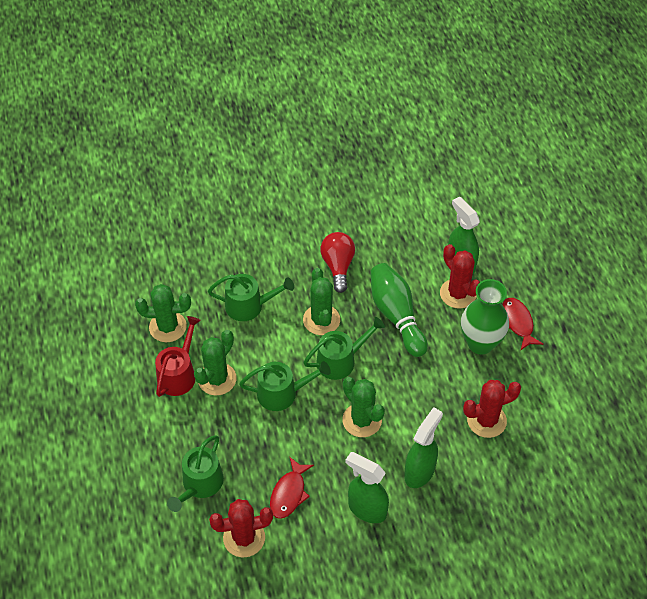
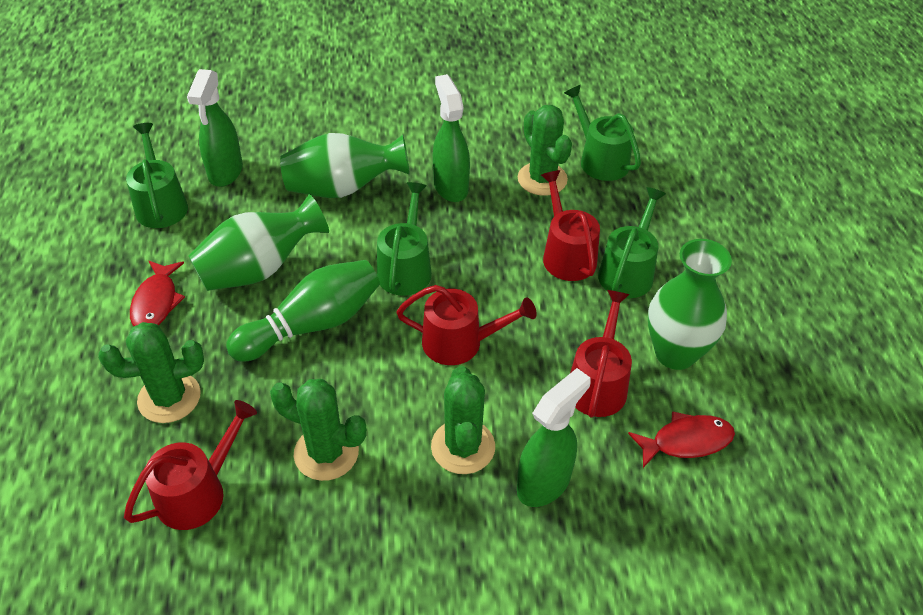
green vase: 1 -> 3
red cactus: 3 -> 0
red light bulb: 1 -> 0
red watering can: 1 -> 4

